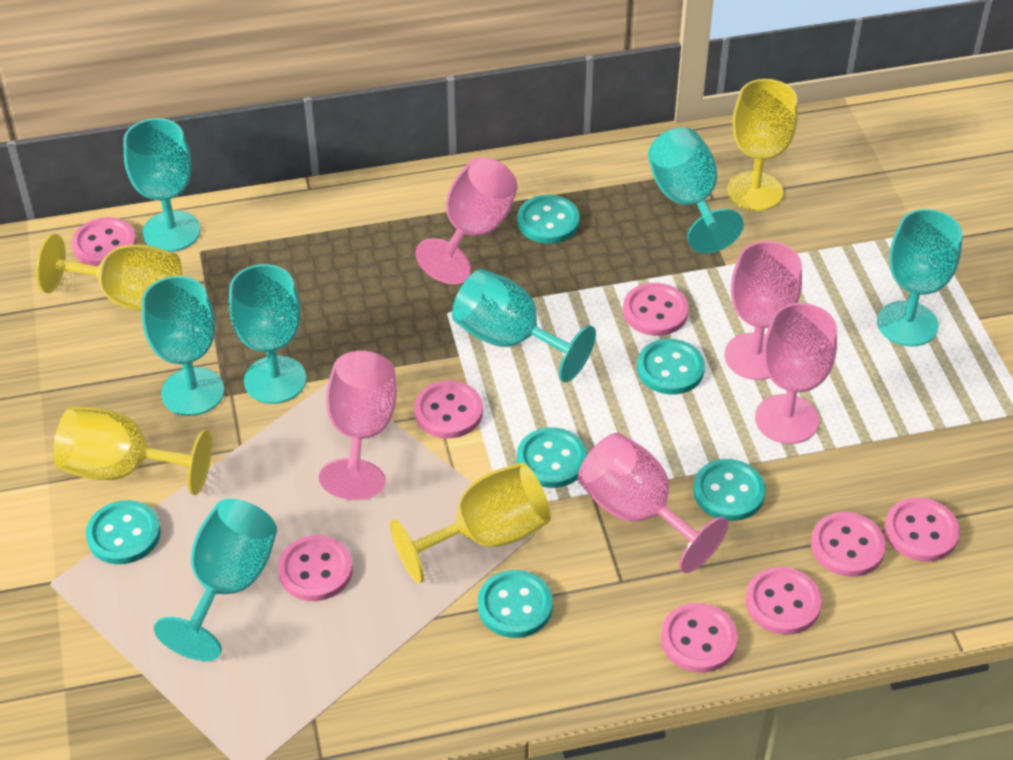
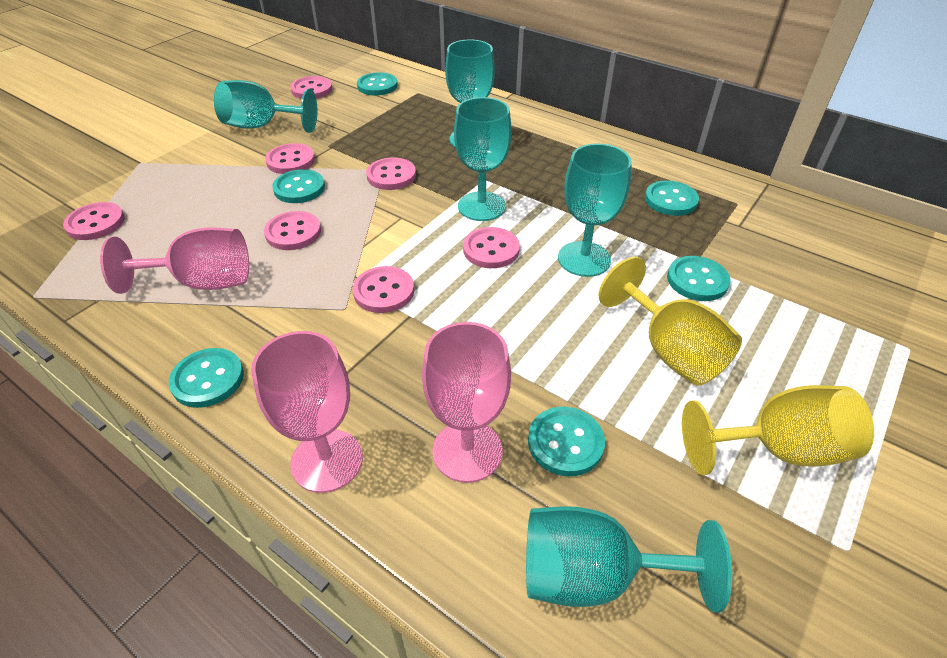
pink button: 8 -> 7
pink goblet: 5 -> 3
turquoise goblet: 7 -> 5
yellow goblet: 4 -> 2

